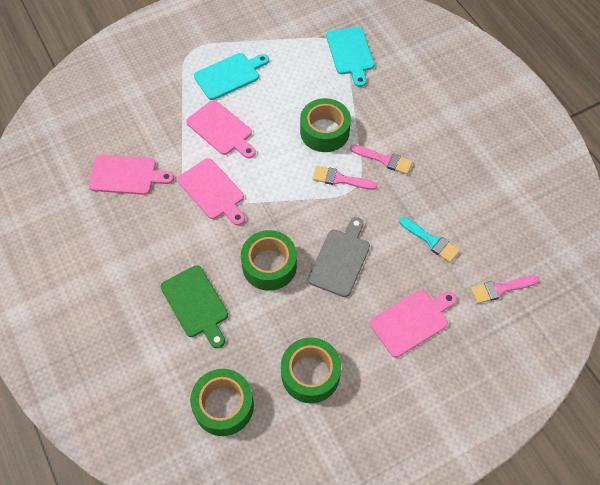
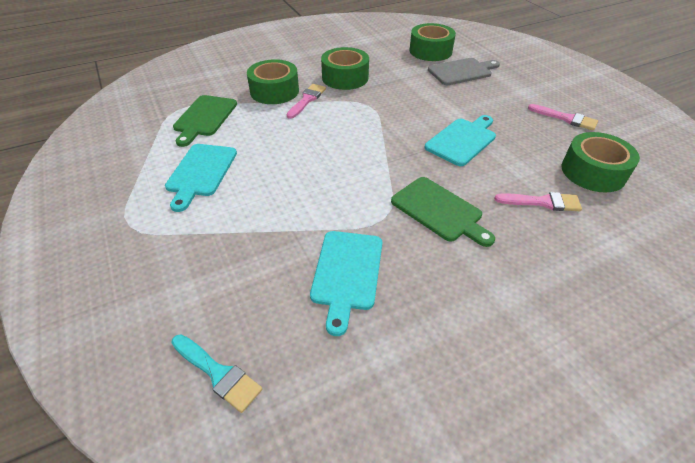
green cutting board: 1 -> 2
pink cutting board: 4 -> 0
turquoise cutting board: 2 -> 3

